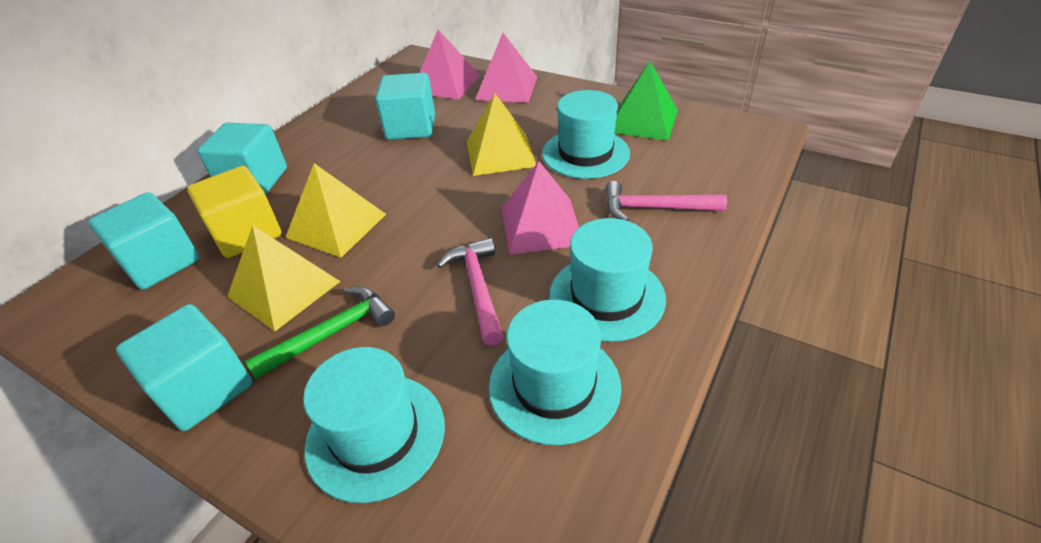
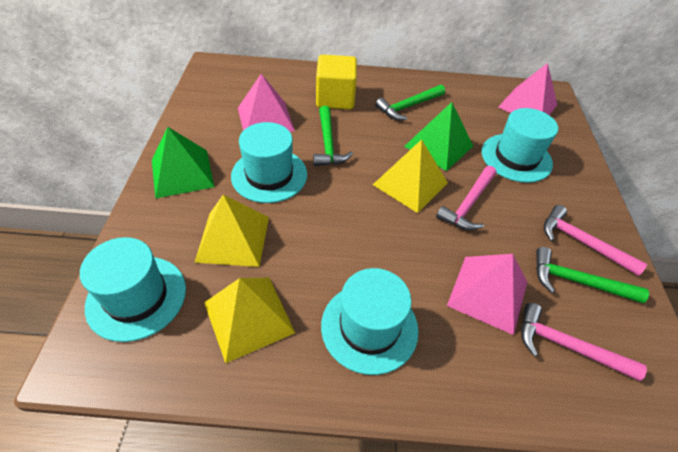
green hammer: 1 -> 3
green pyramid: 1 -> 2
pink hammer: 2 -> 3
turquoise cube: 4 -> 0

